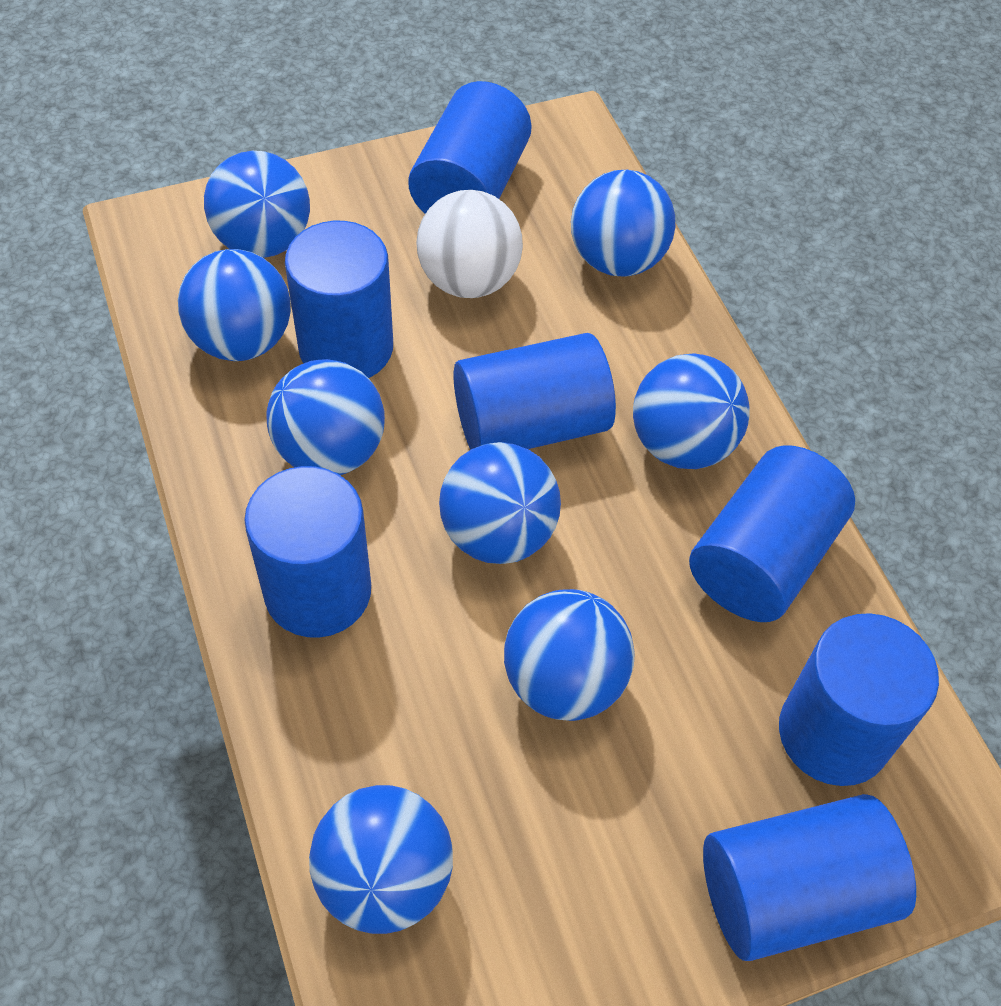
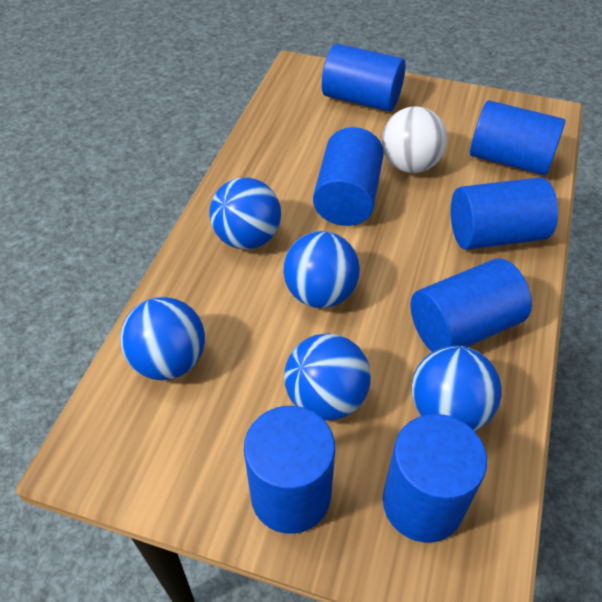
blue ball: 8 -> 5

